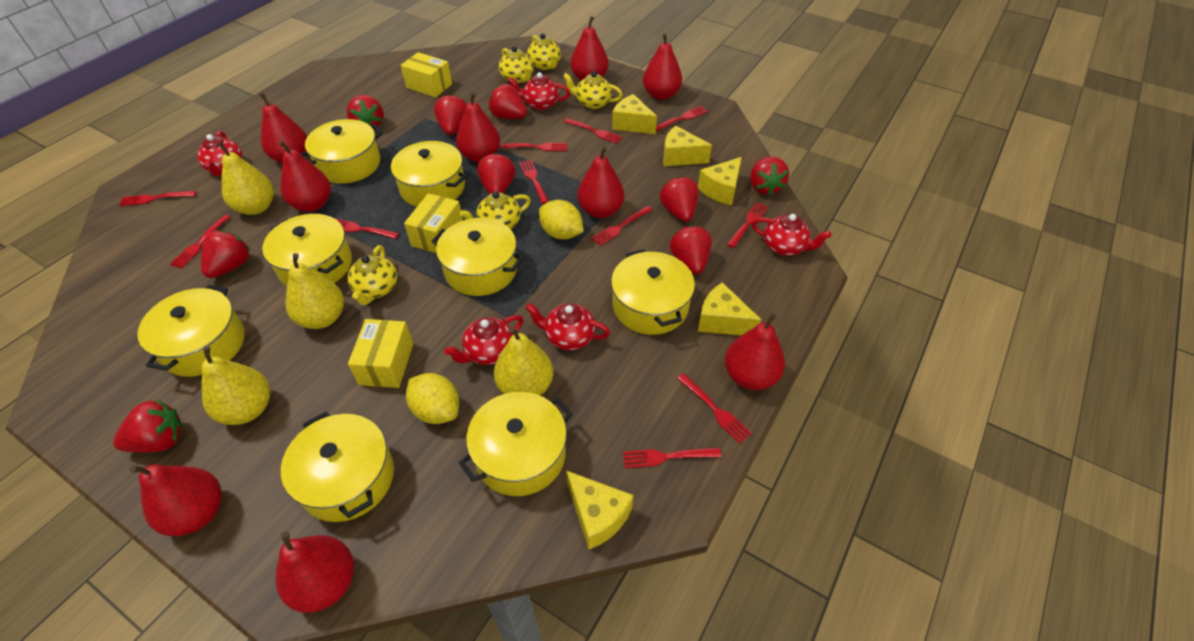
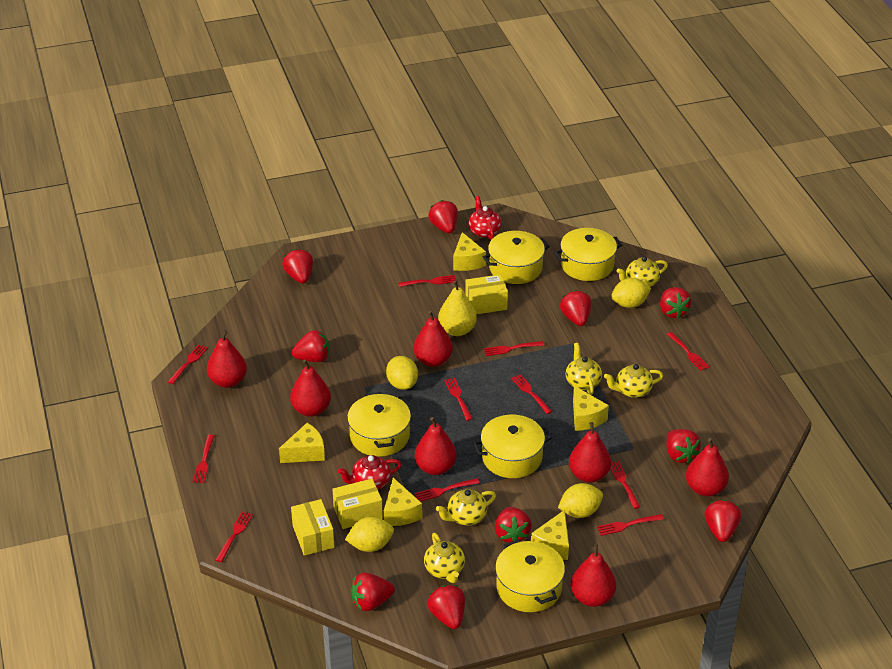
red pear: 9 -> 7
red strawberry: 9 -> 10
red teapot: 5 -> 2
yellow lemon: 2 -> 4
yellow pear: 4 -> 1
yellow pot: 8 -> 5

